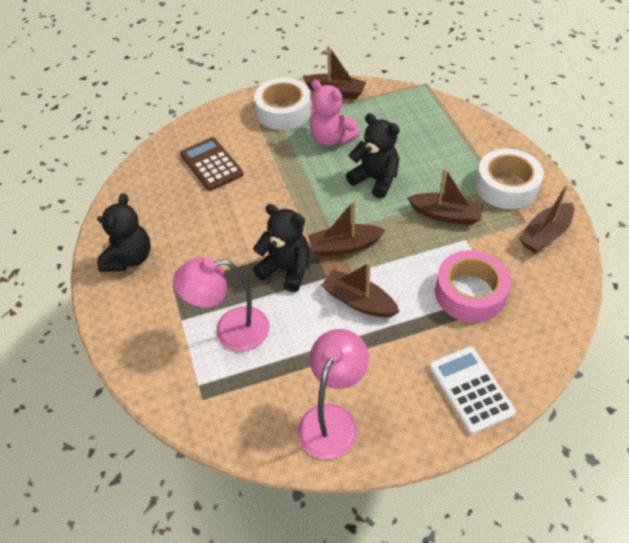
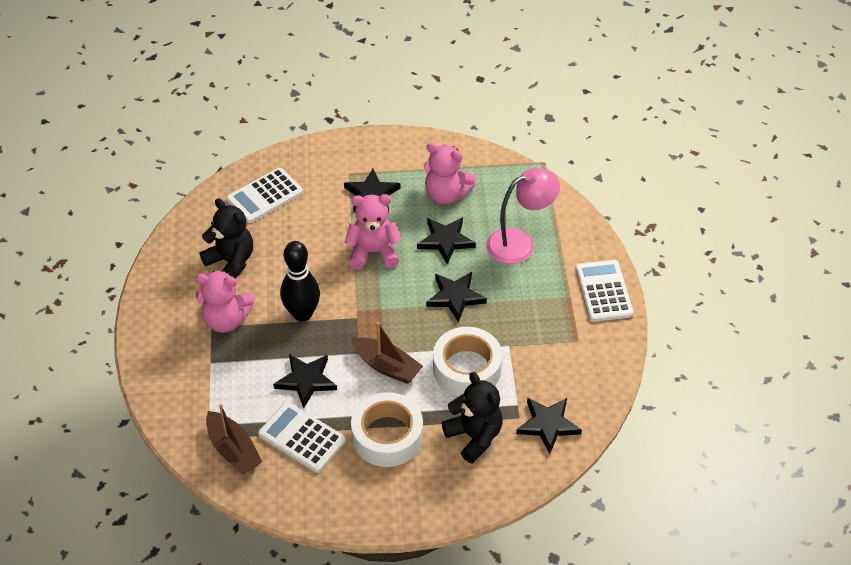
black bowling pin: 0 -> 1
black star: 0 -> 5
black teddy bear: 3 -> 2
brown boat: 5 -> 2
brown calculator: 1 -> 0
pink lamp: 2 -> 1
pink tape: 1 -> 0
pink teddy bear: 1 -> 3
white calculator: 1 -> 3

